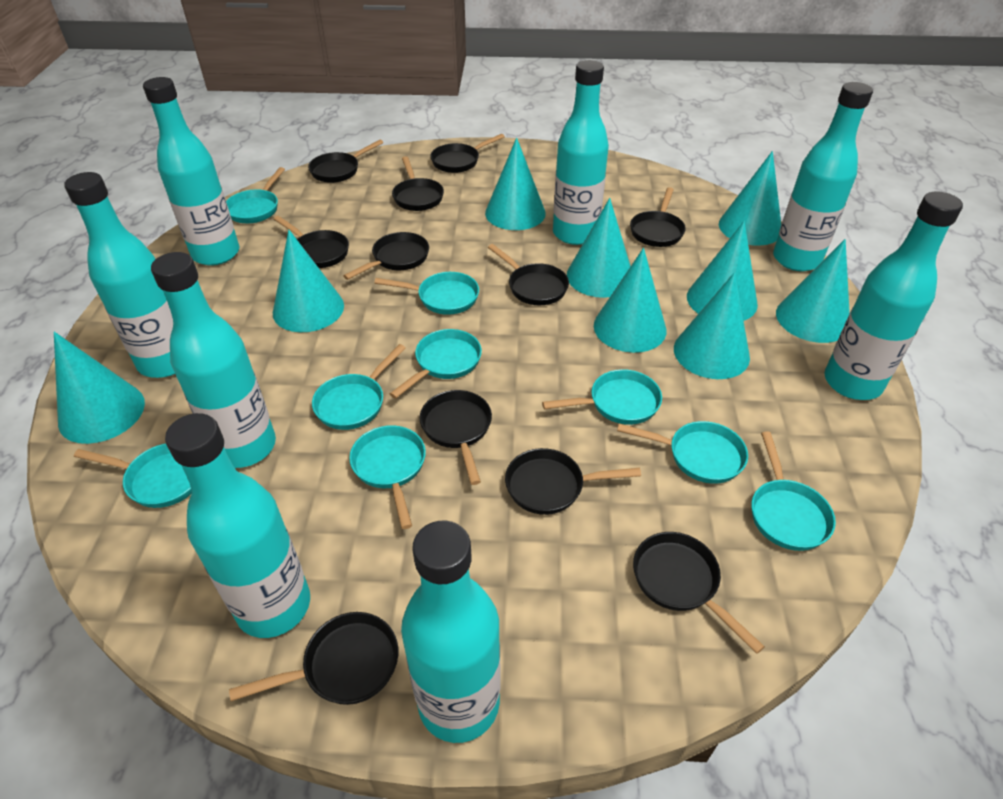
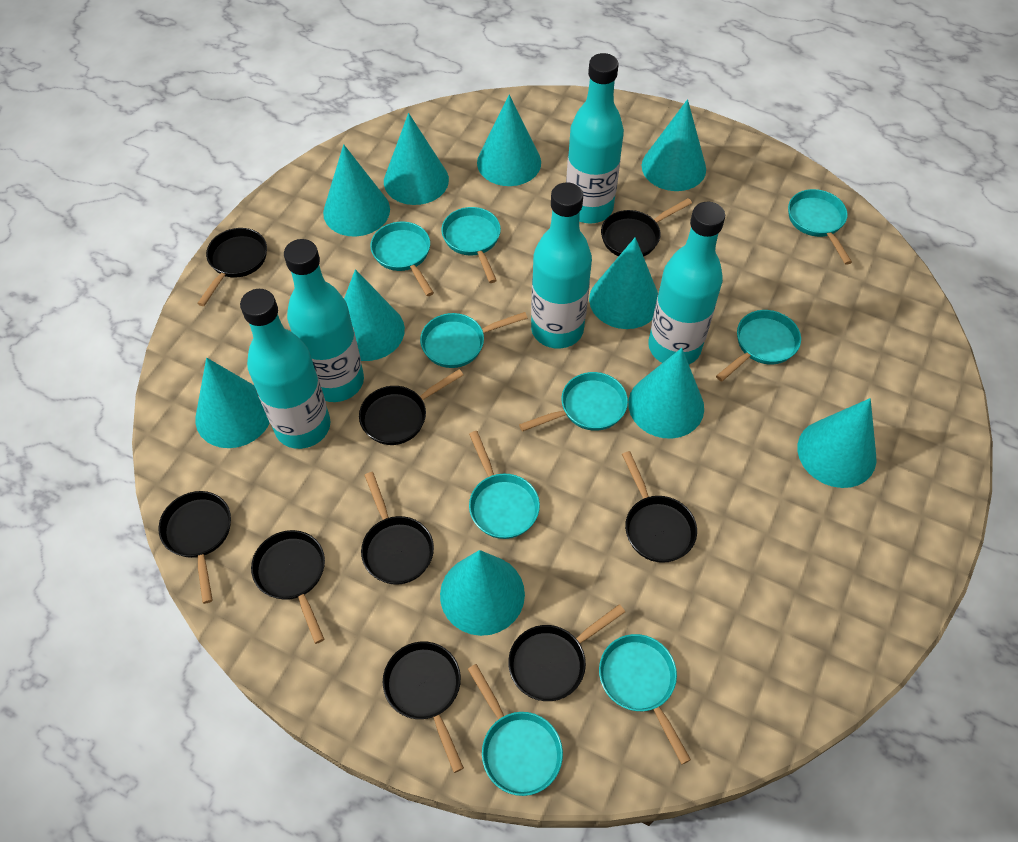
black pan: 11 -> 9
turquoise bottle: 8 -> 5
turquoise cone: 9 -> 10

